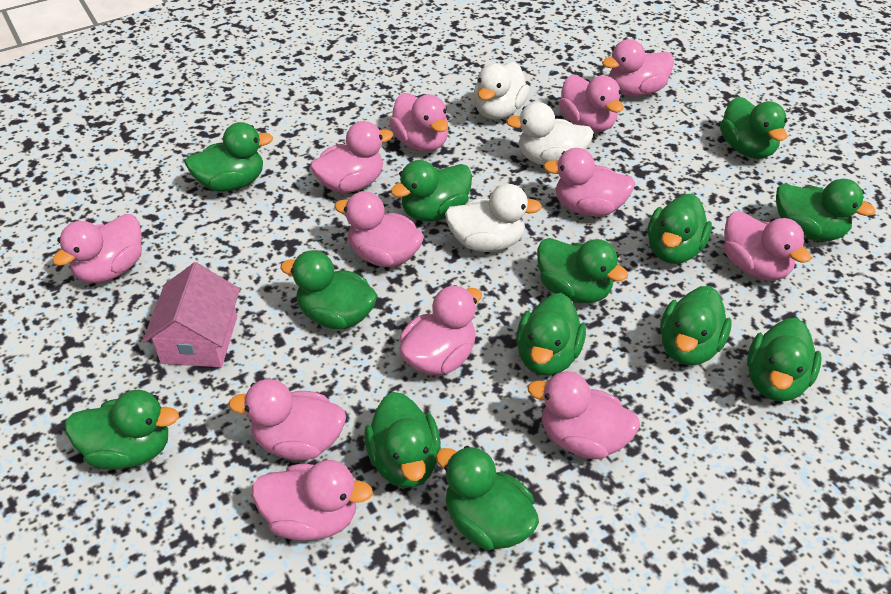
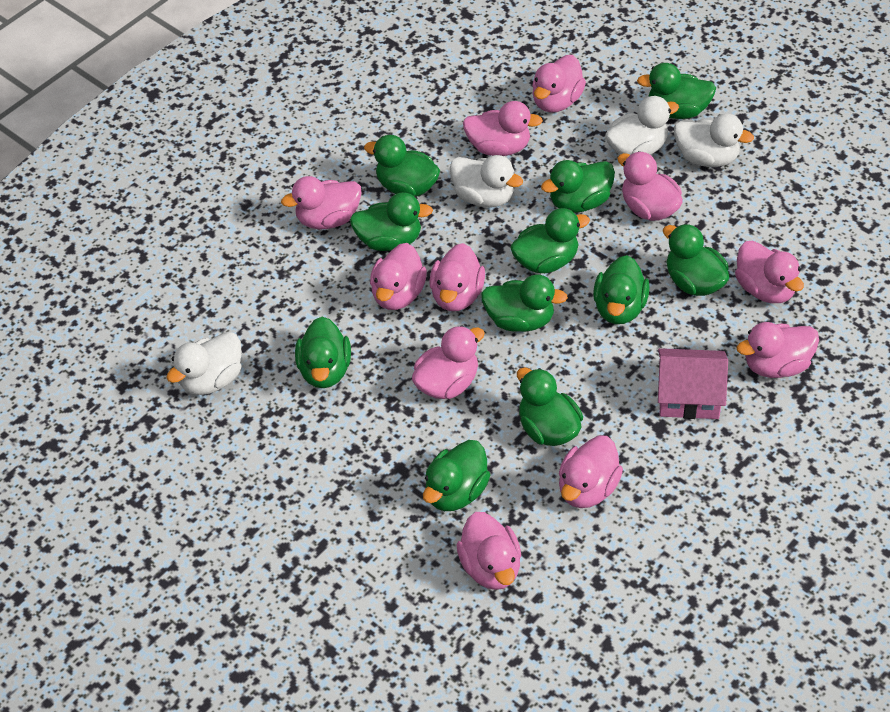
green duck: 13 -> 11
pink duck: 12 -> 11
white duck: 3 -> 4

